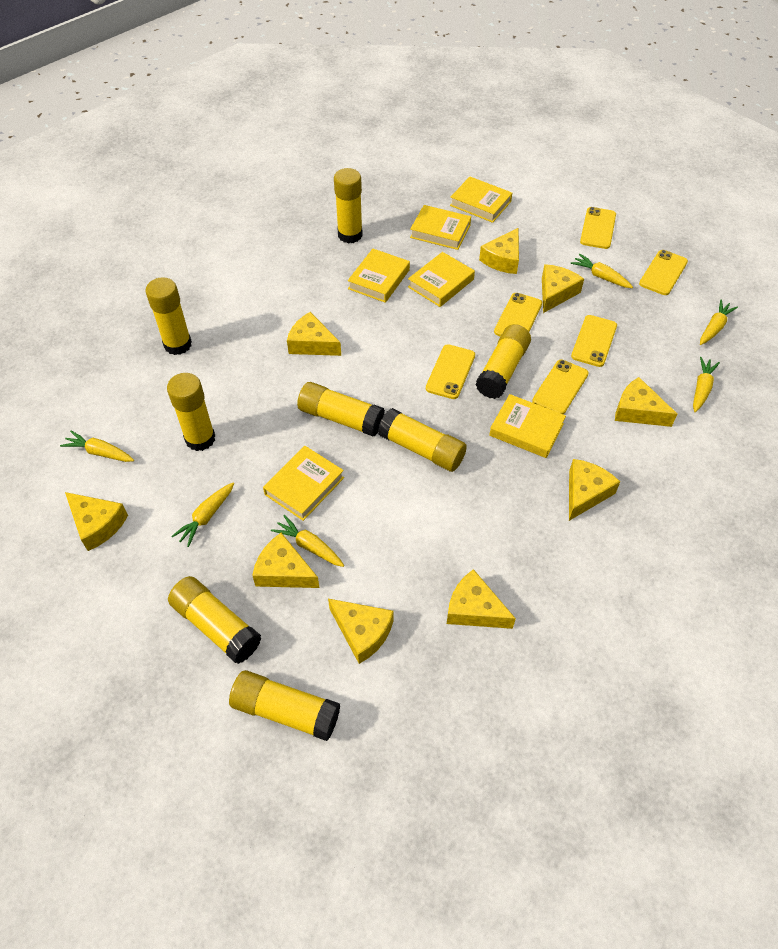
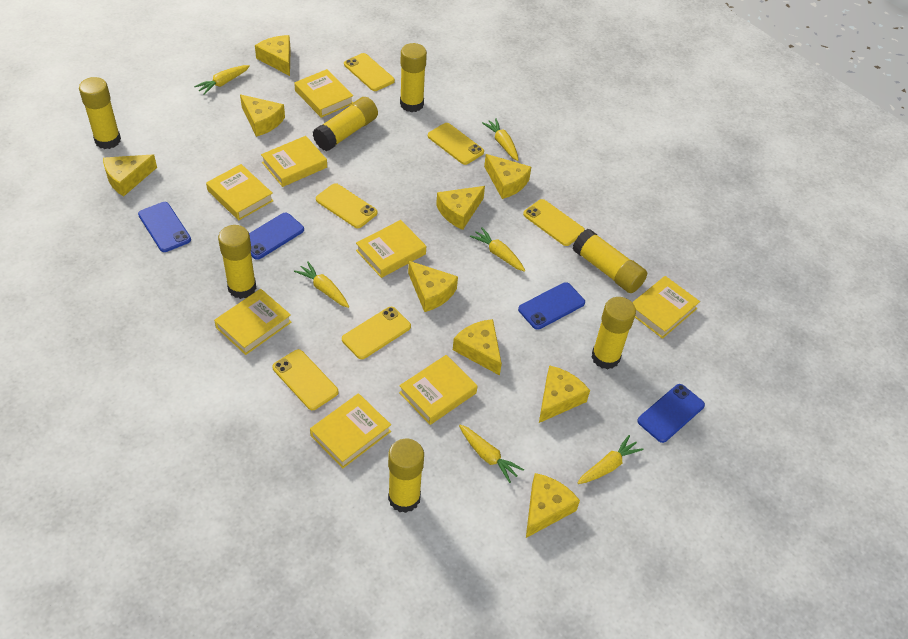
blue phone: 0 -> 4
yellow book: 6 -> 8
yellow glue stick: 8 -> 7

